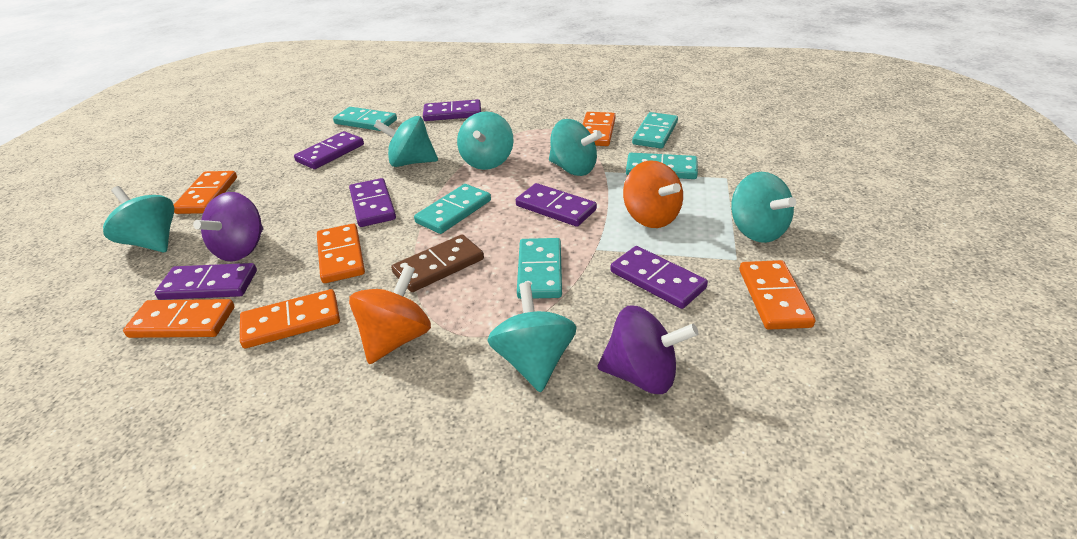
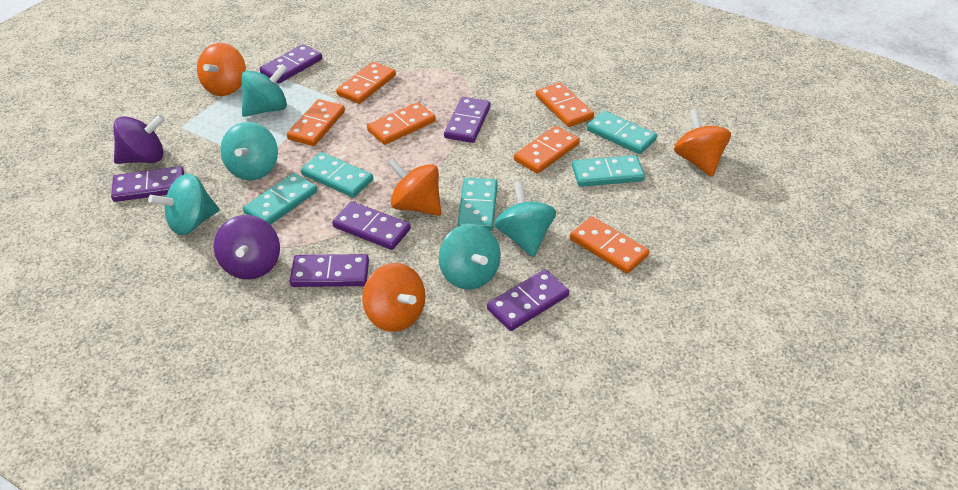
brown domino: 1 -> 0
orange spinning top: 2 -> 4
turquoise spinning top: 6 -> 5

